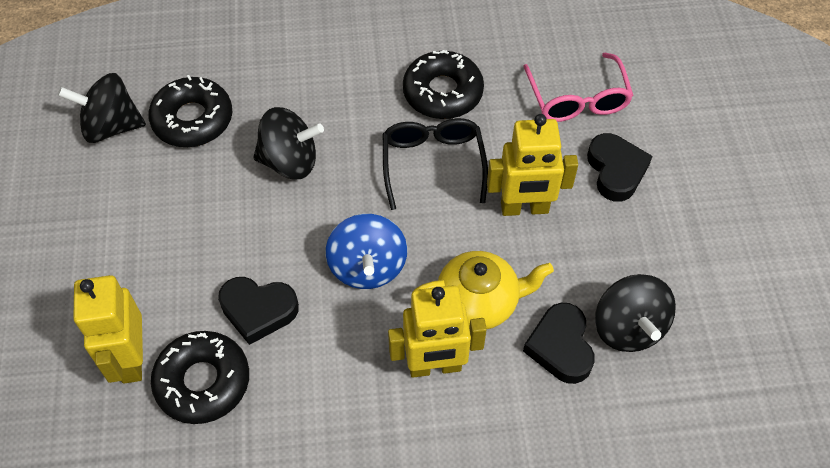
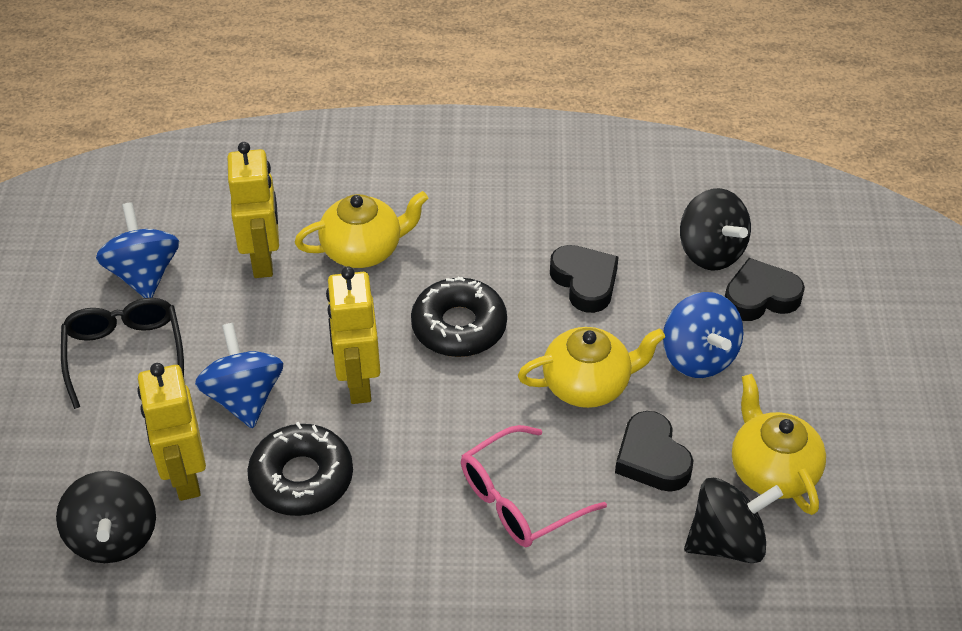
black donut: 3 -> 2
blue spinning top: 1 -> 3
yellow teapot: 1 -> 3

